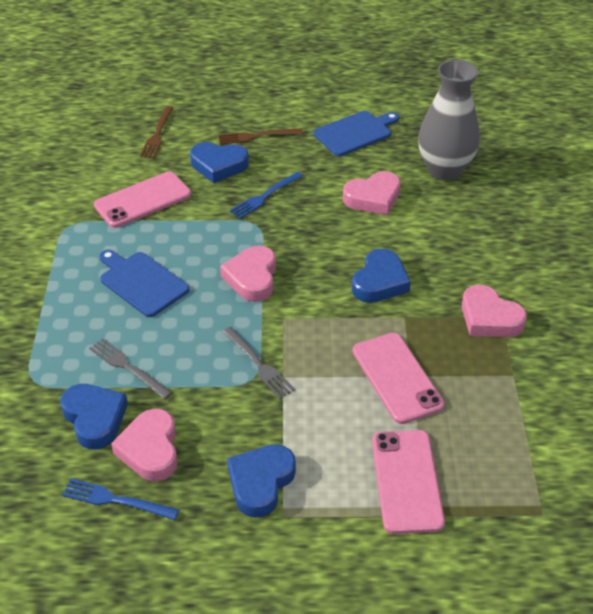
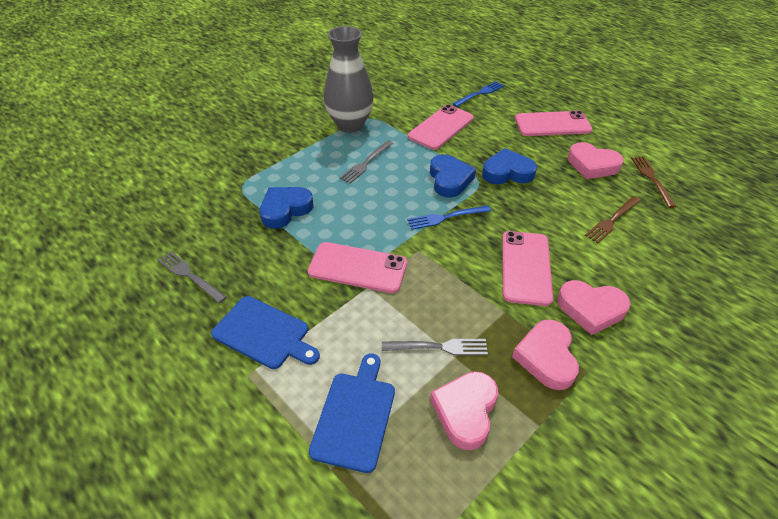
blue heart: 4 -> 3
grey fork: 2 -> 3
pink phone: 3 -> 4

